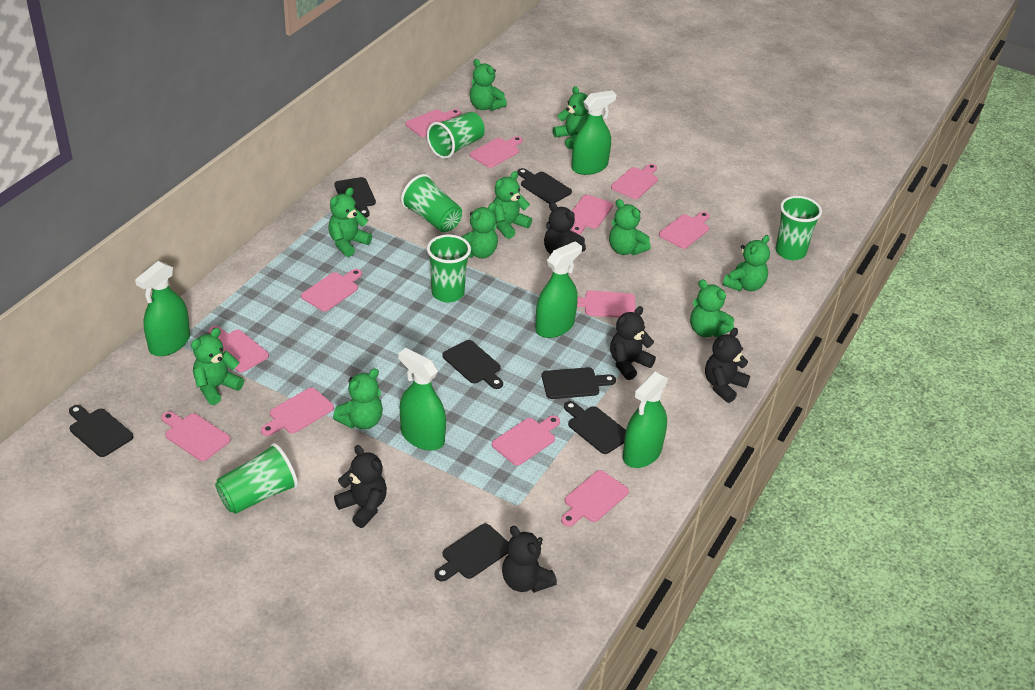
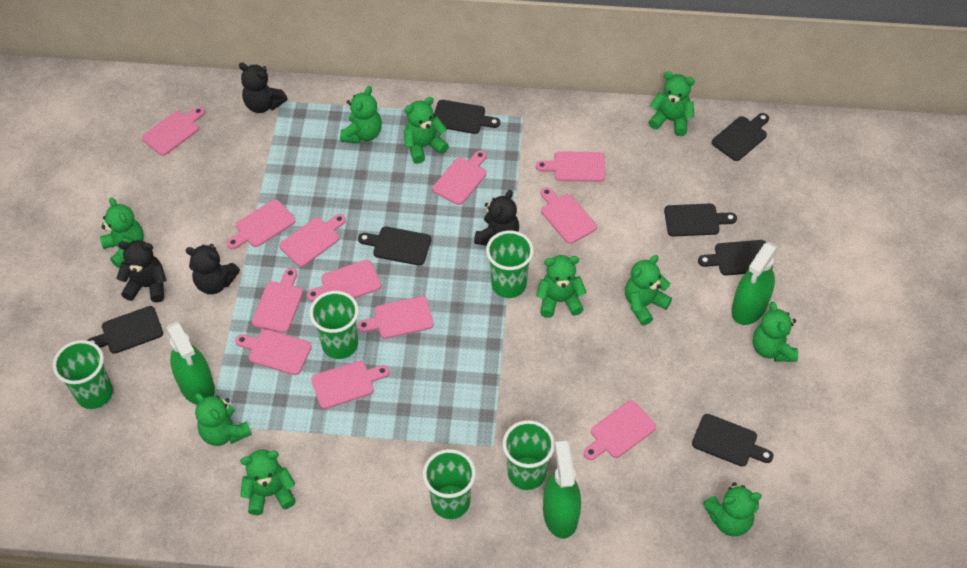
black teddy bear: 5 -> 4
green spray bottle: 5 -> 3

